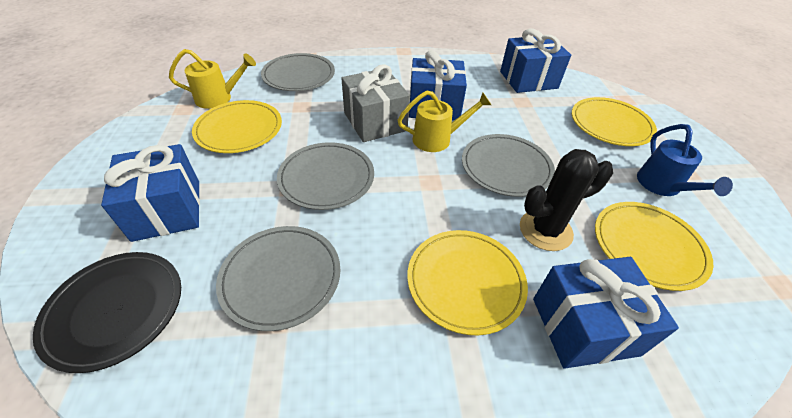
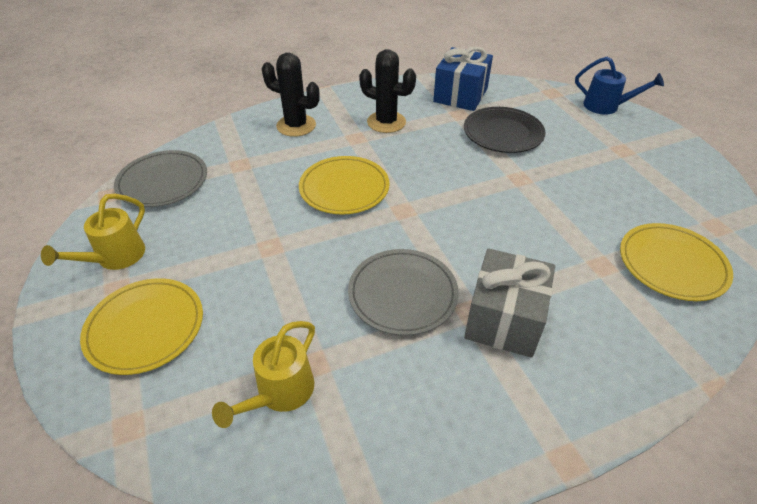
black cactus: 1 -> 2
blue gift: 4 -> 1
grey plate: 4 -> 2
yellow plate: 4 -> 3

